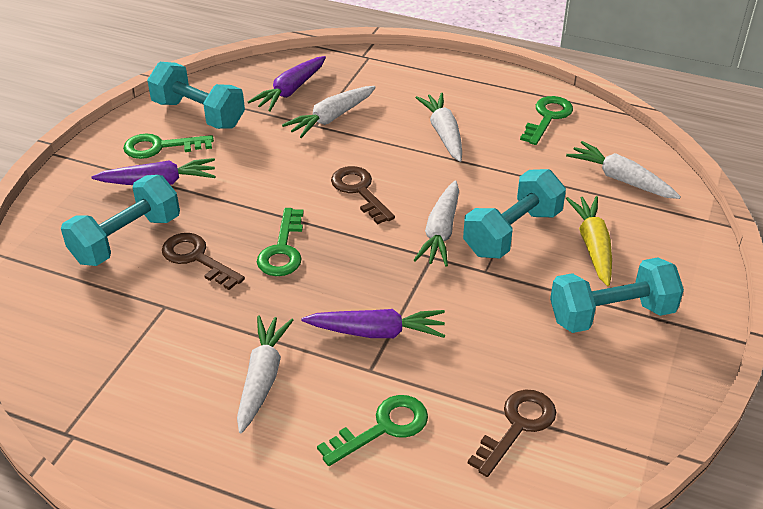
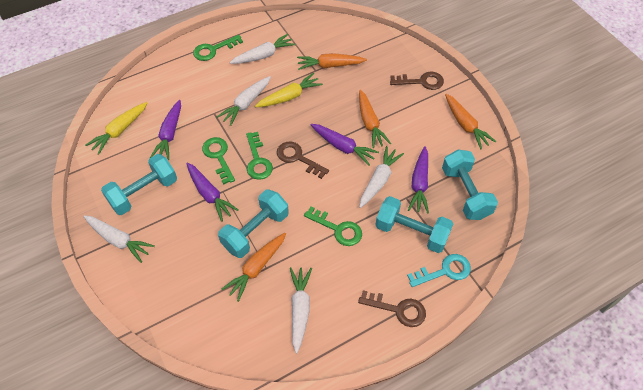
orange carrot: 0 -> 4
purple carrot: 3 -> 4
turquoise key: 0 -> 1
yellow carrot: 1 -> 2

